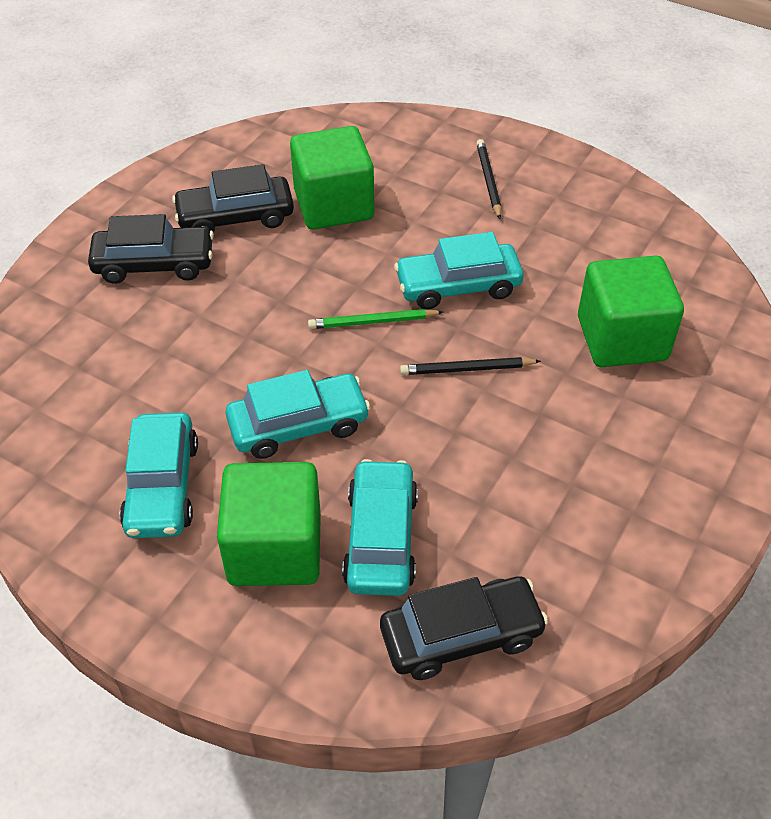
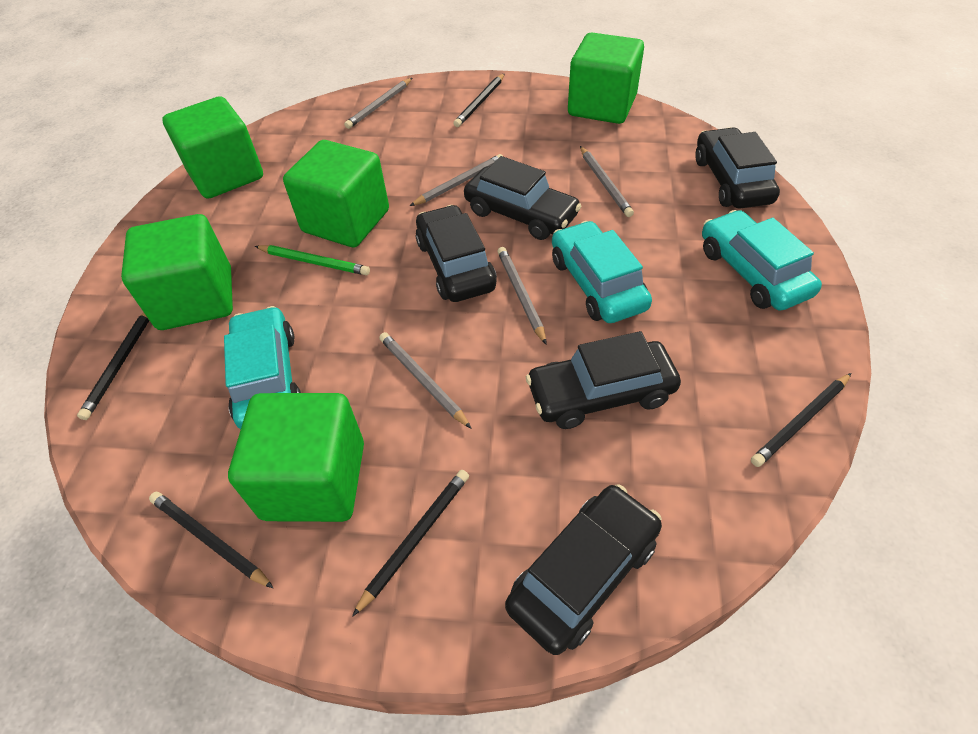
black car: 3 -> 5
black pencil: 2 -> 5
green cube: 3 -> 5
grey pencil: 0 -> 5
turquoise car: 4 -> 3

